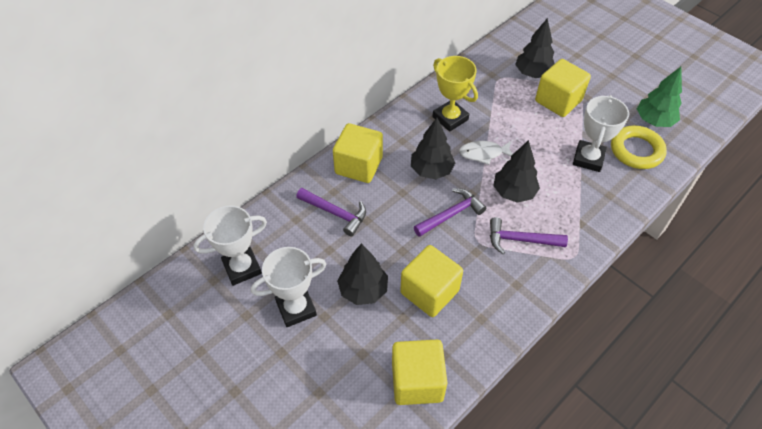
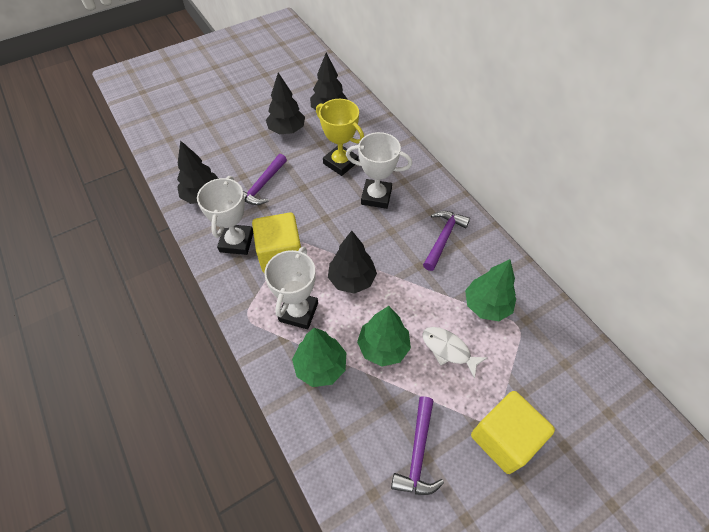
green tree: 1 -> 3
yellow cube: 4 -> 2
yellow ring: 1 -> 0

